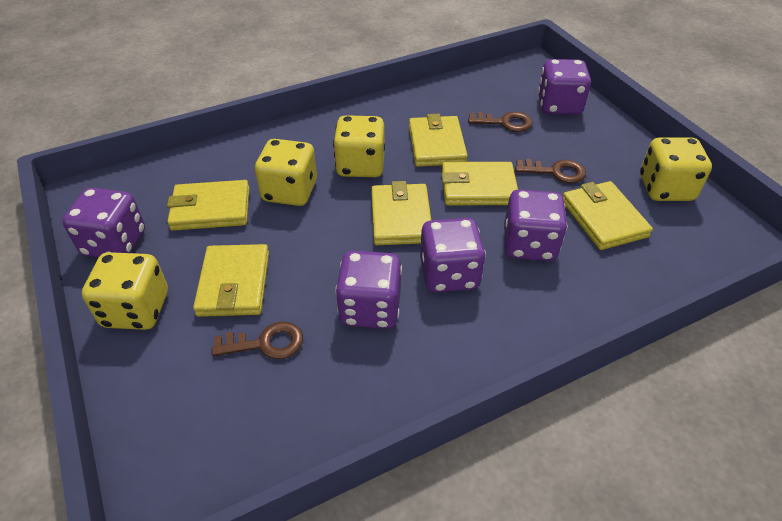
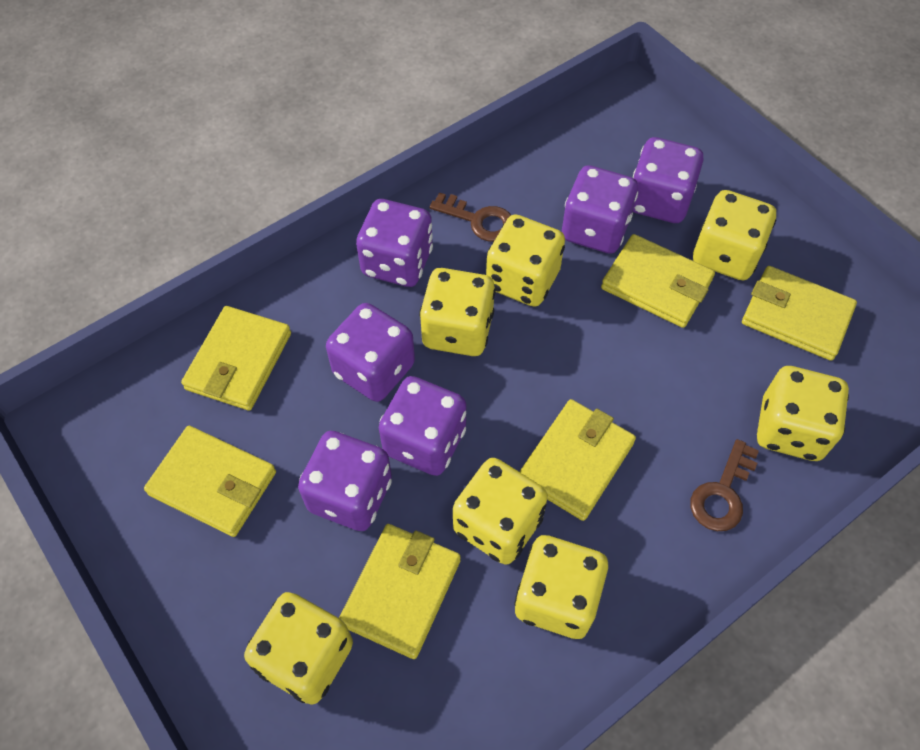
brown key: 3 -> 2
purple dice: 5 -> 6
yellow dice: 4 -> 7

